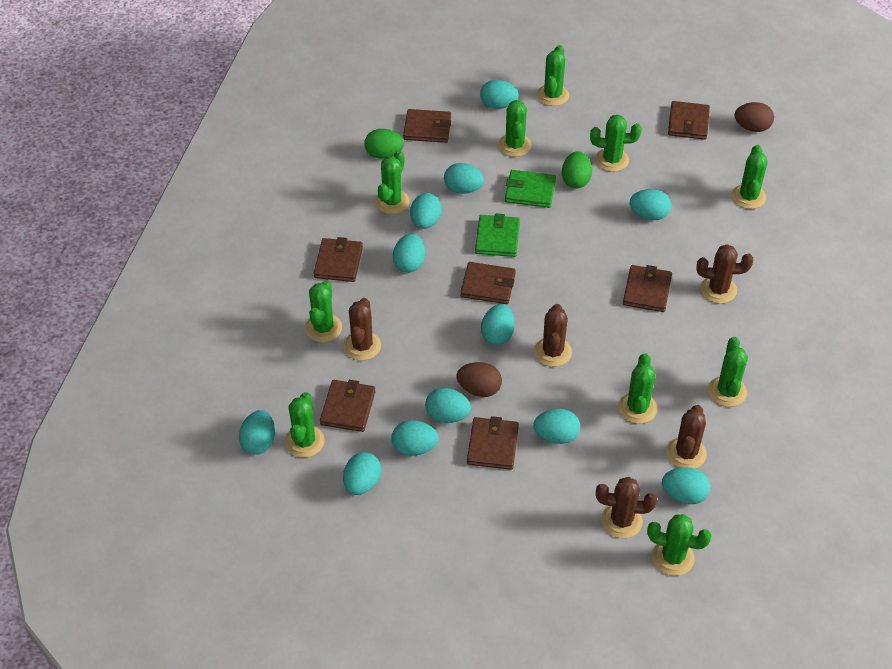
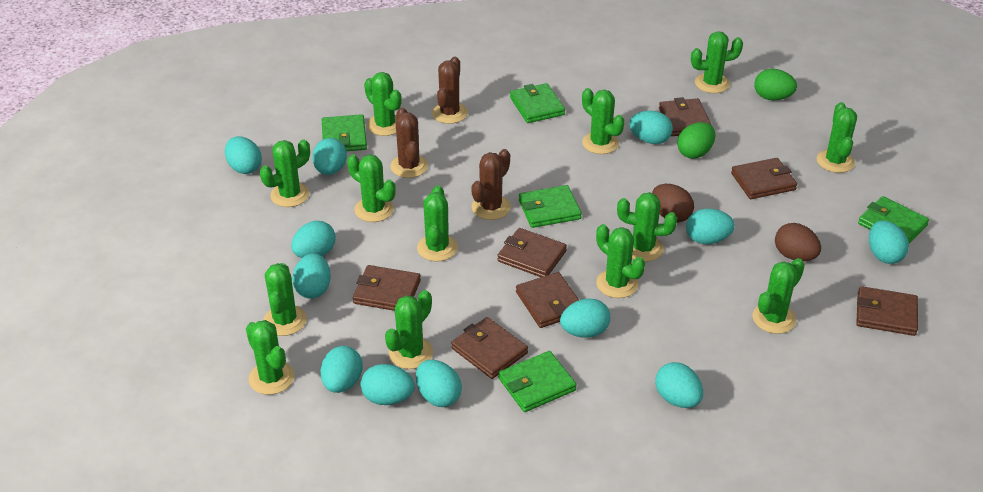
brown cactus: 5 -> 3
green cactus: 10 -> 13
green wallet: 2 -> 5

